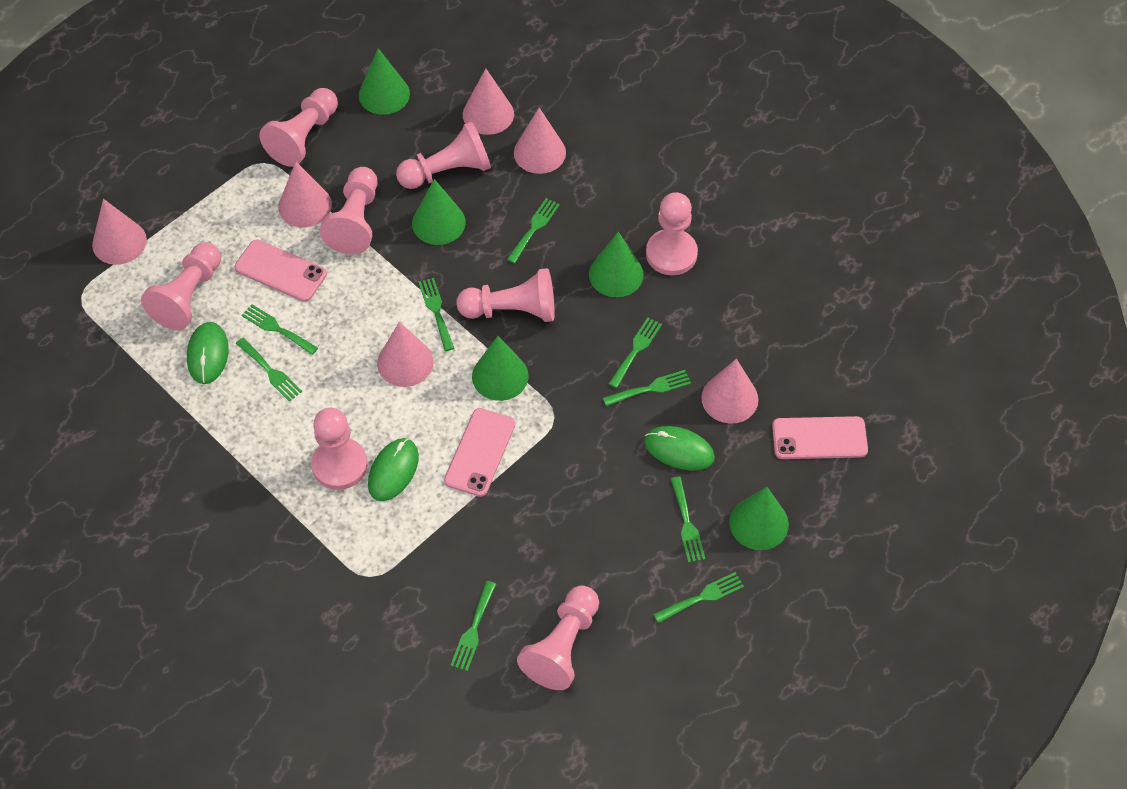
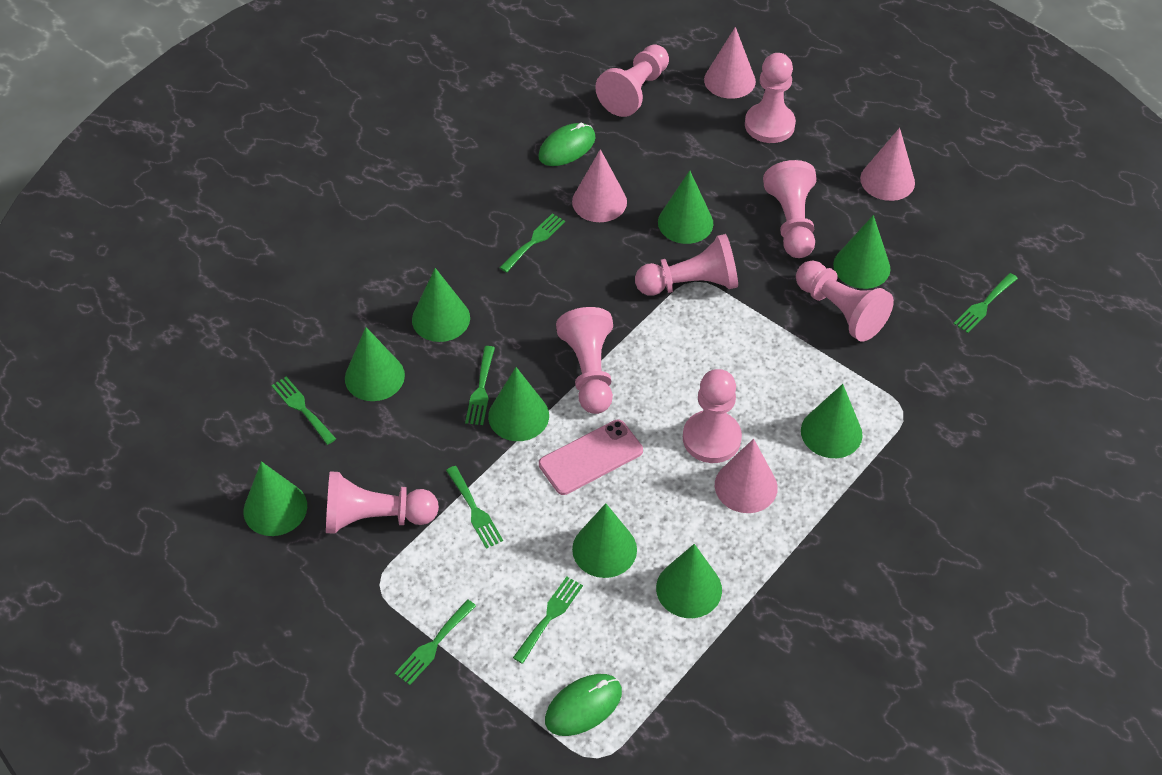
green cone: 5 -> 9
green fork: 9 -> 7
green mouse: 3 -> 2
pink cone: 6 -> 4
pink phone: 3 -> 1

